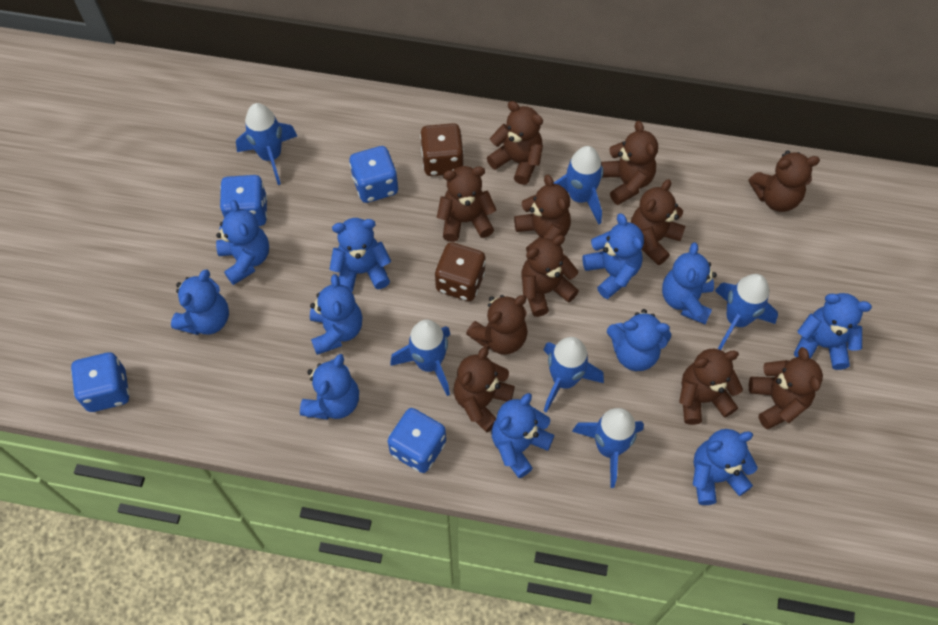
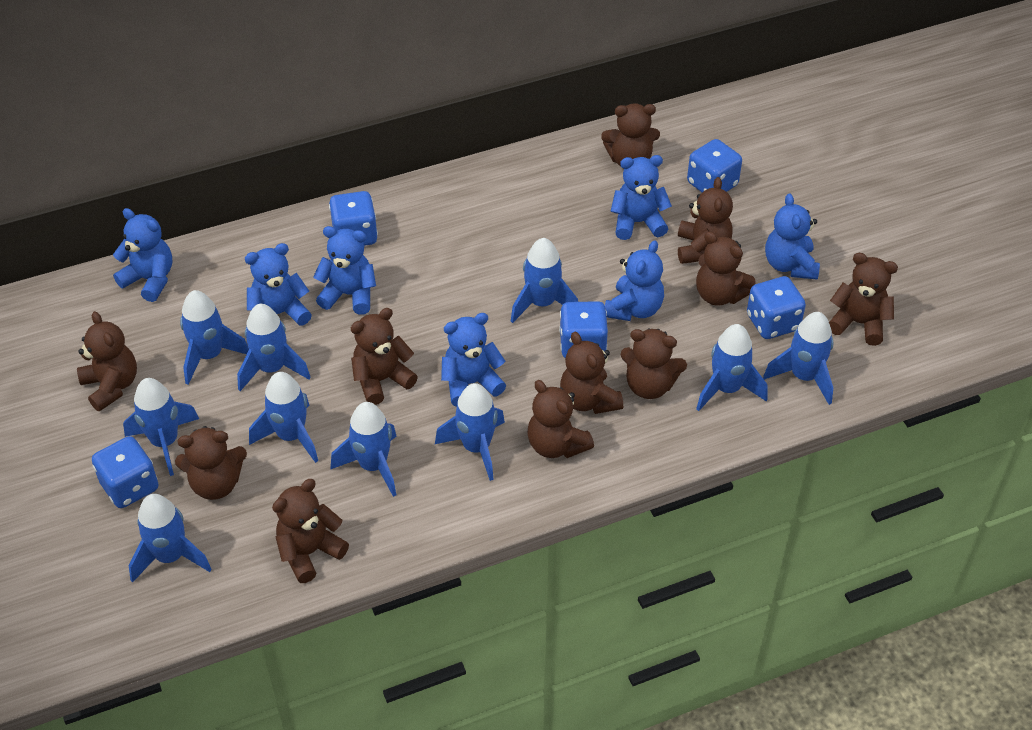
blue dice: 4 -> 5
blue rocket: 6 -> 10
blue teddy bear: 11 -> 7
brown dice: 2 -> 0

